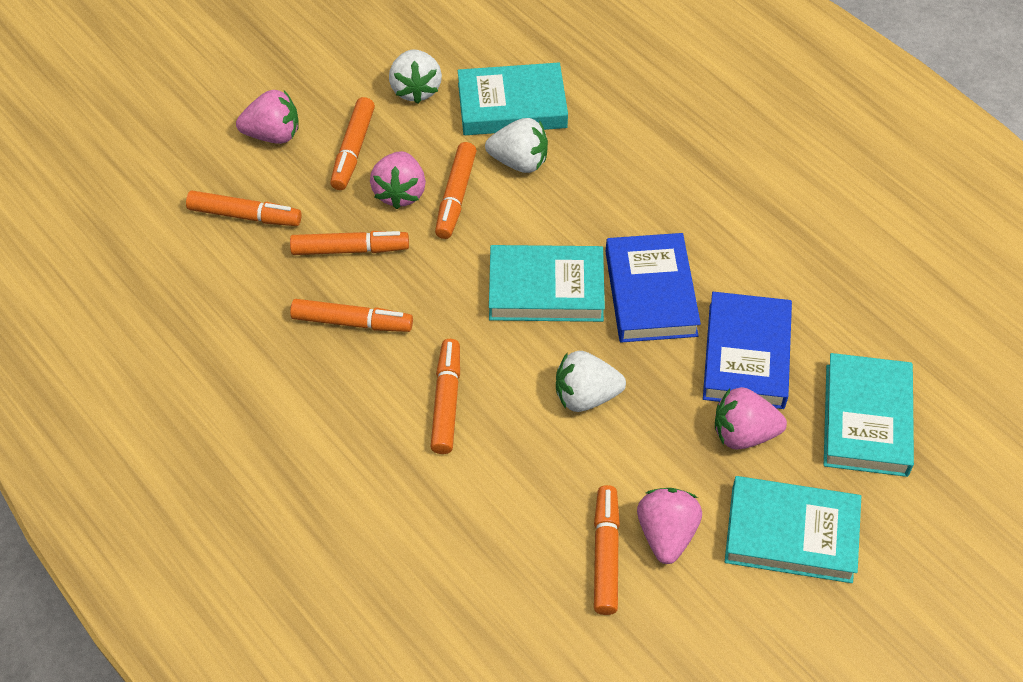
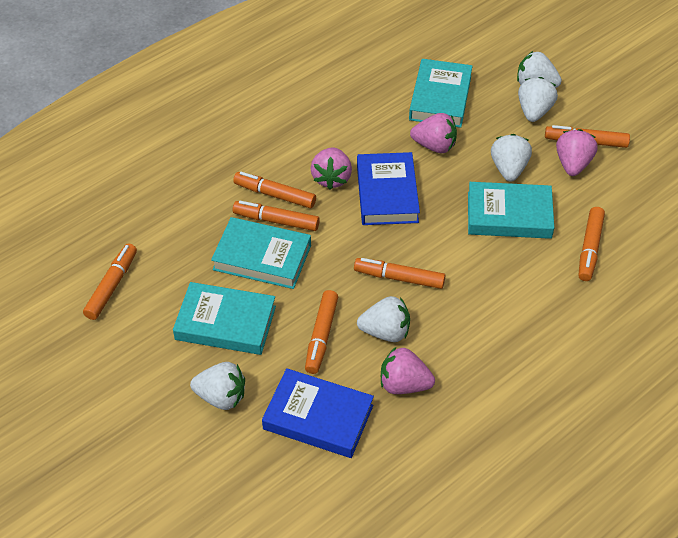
white strawberry: 3 -> 5

